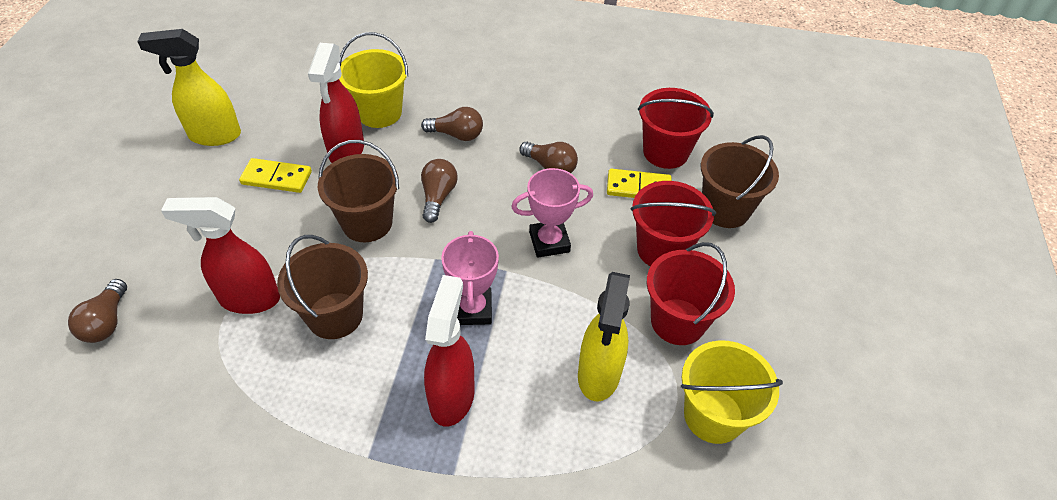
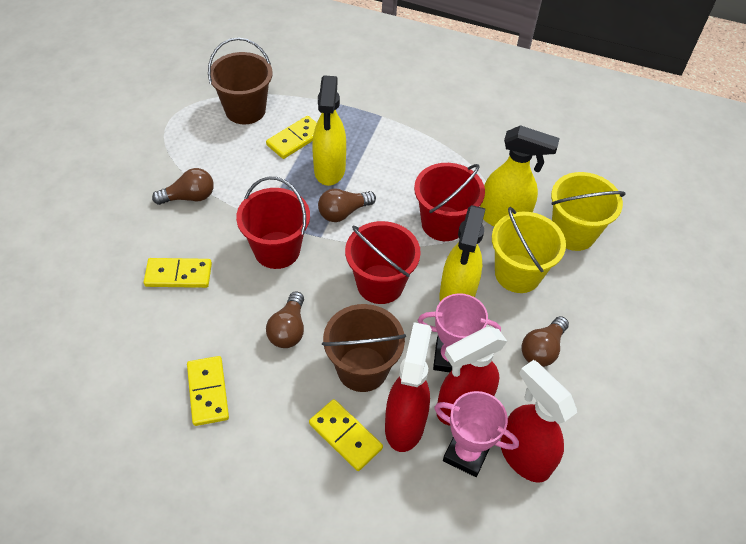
brown bucket: 3 -> 2
yellow domino: 2 -> 4
yellow spray bottle: 2 -> 3

